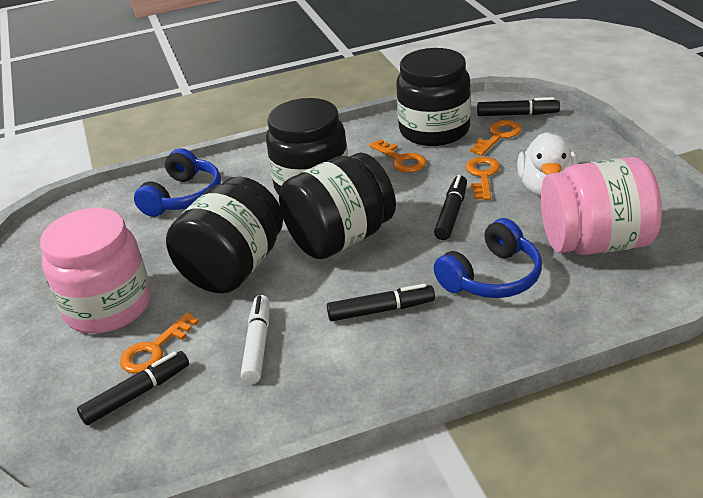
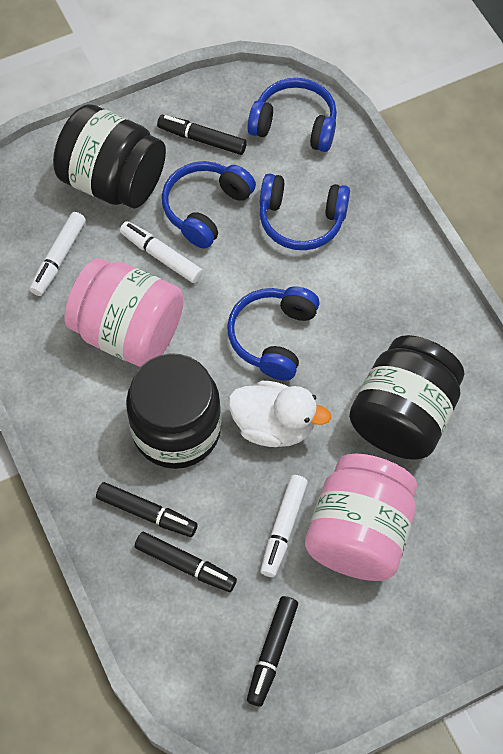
black jar: 4 -> 3
blue headphones: 2 -> 4
orange key: 4 -> 0
white marker: 1 -> 3

